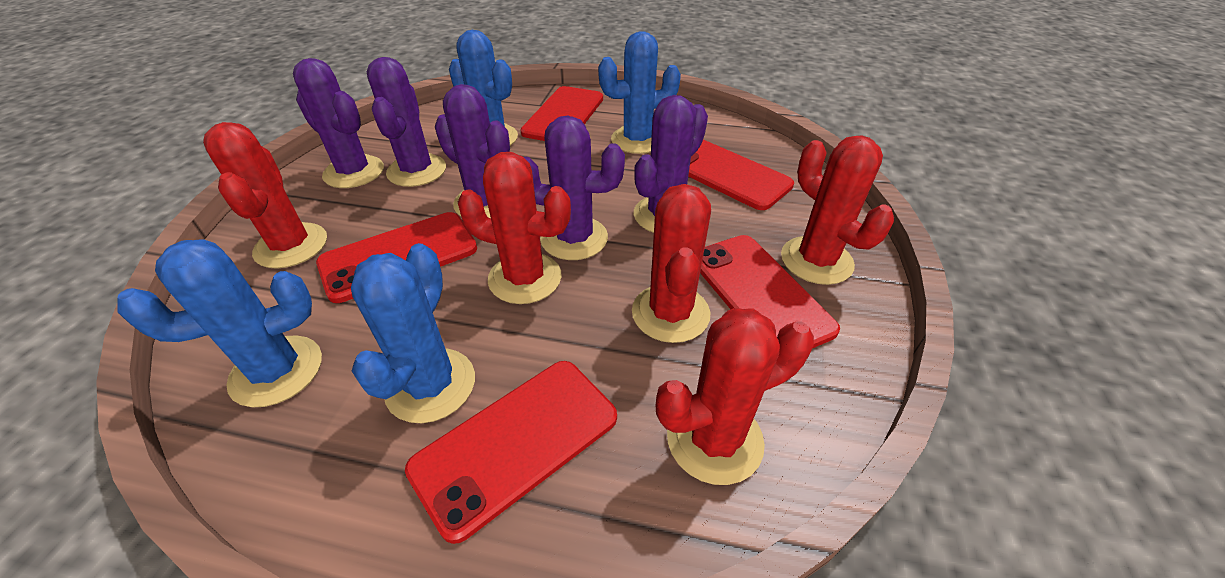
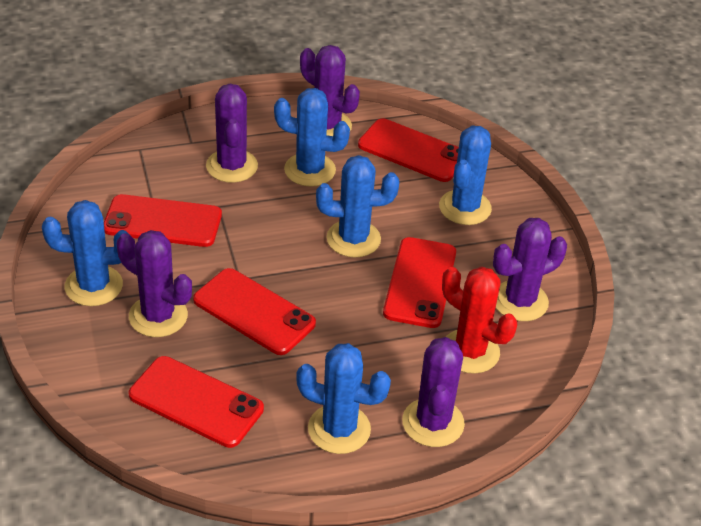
blue cactus: 4 -> 5
red cactus: 5 -> 1

